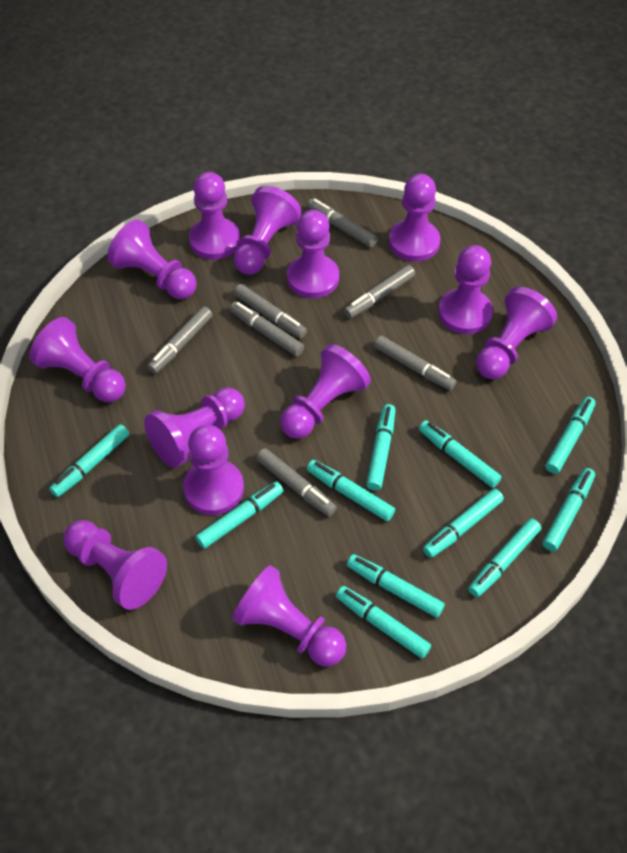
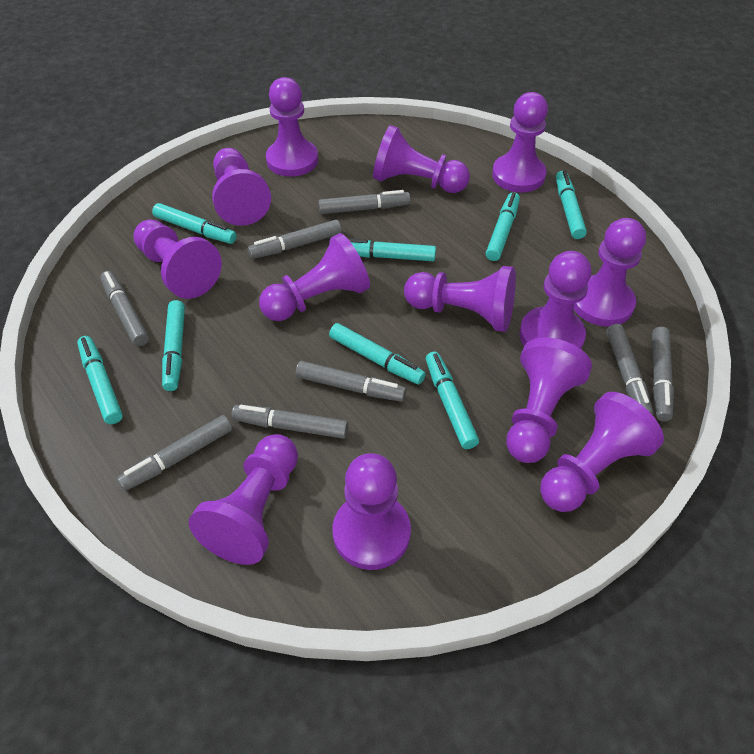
grey marker: 7 -> 8
turquoise marker: 11 -> 8

